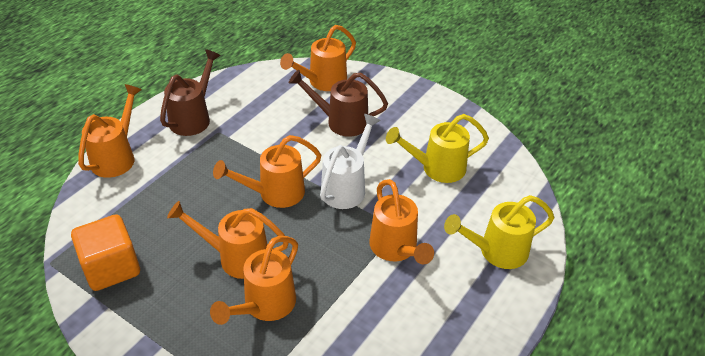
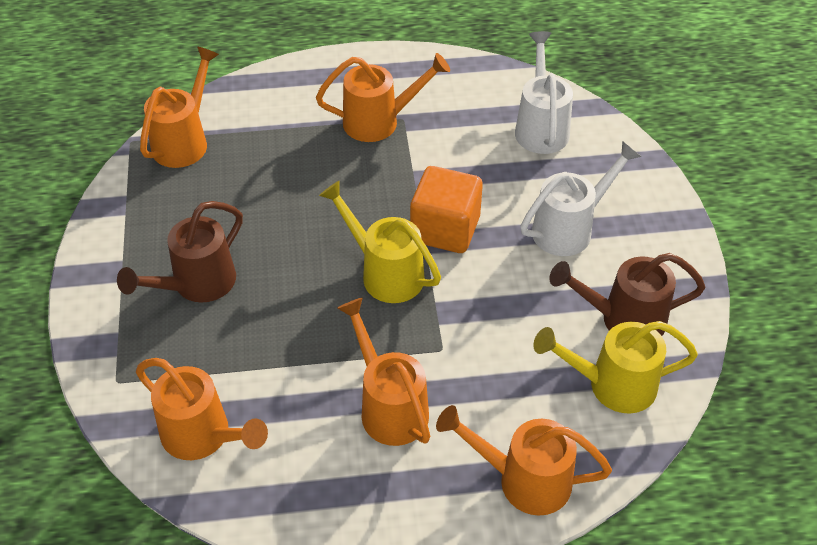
orange watering can: 6 -> 5
white watering can: 1 -> 2

